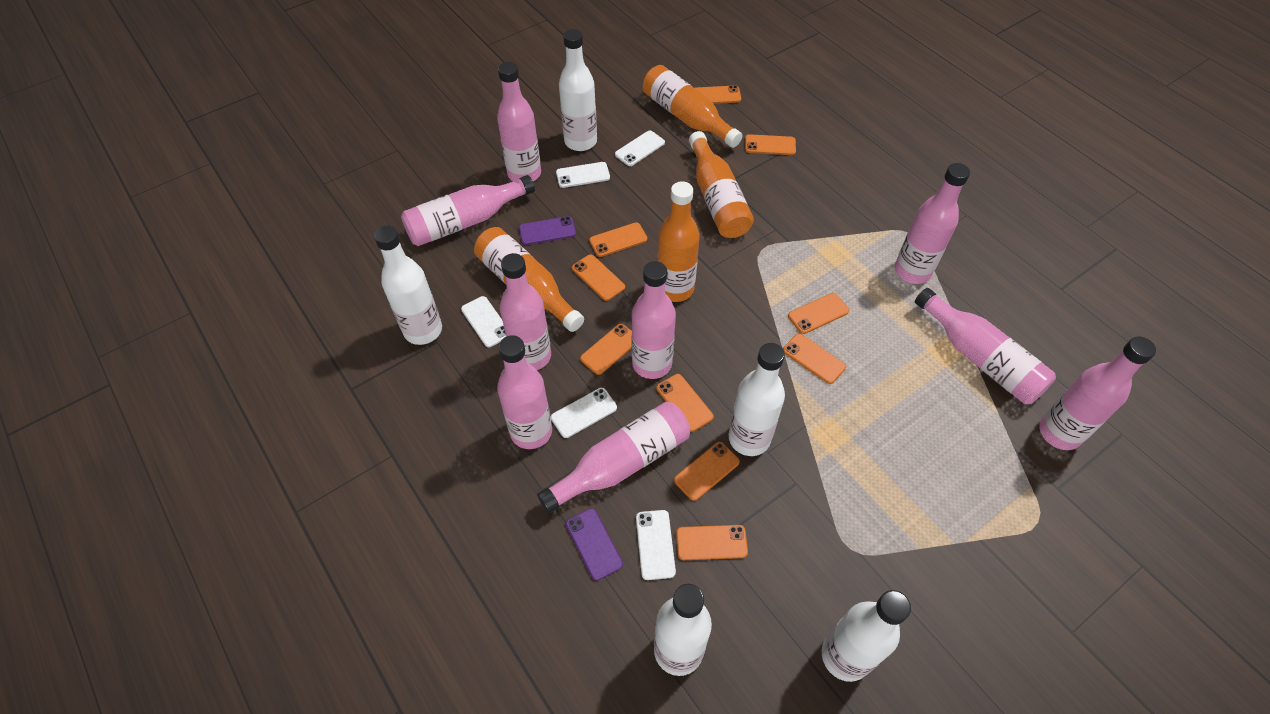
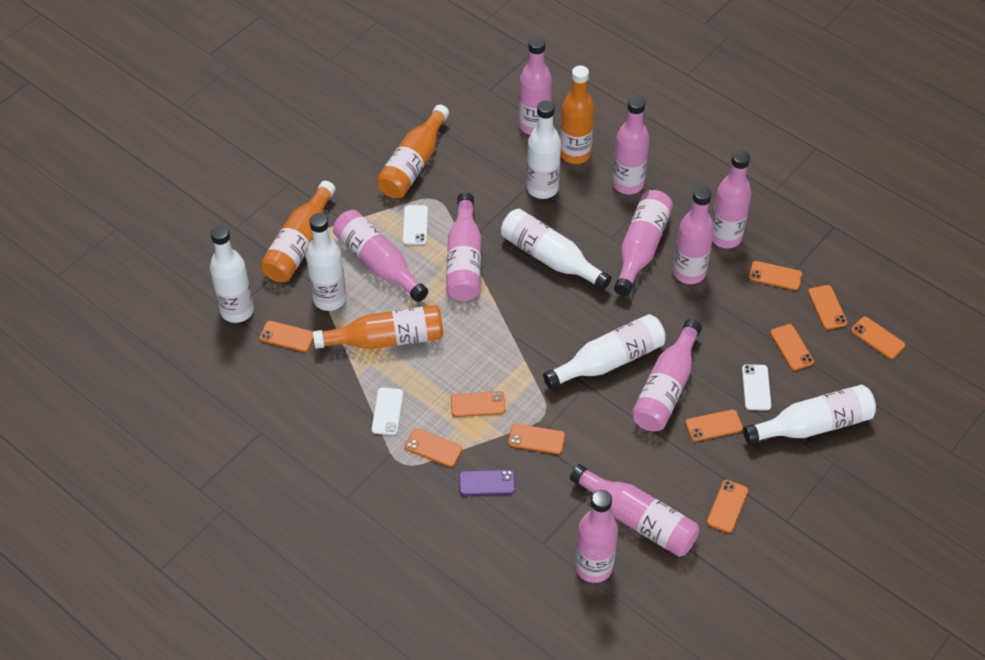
pink bottle: 9 -> 10
purple phone: 2 -> 1
white bottle: 5 -> 6
white phone: 5 -> 3

